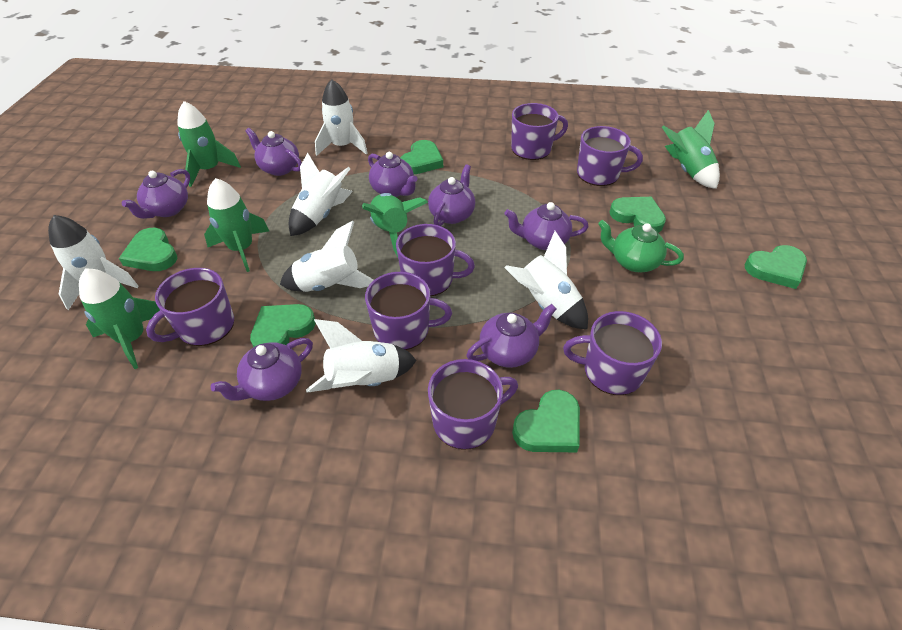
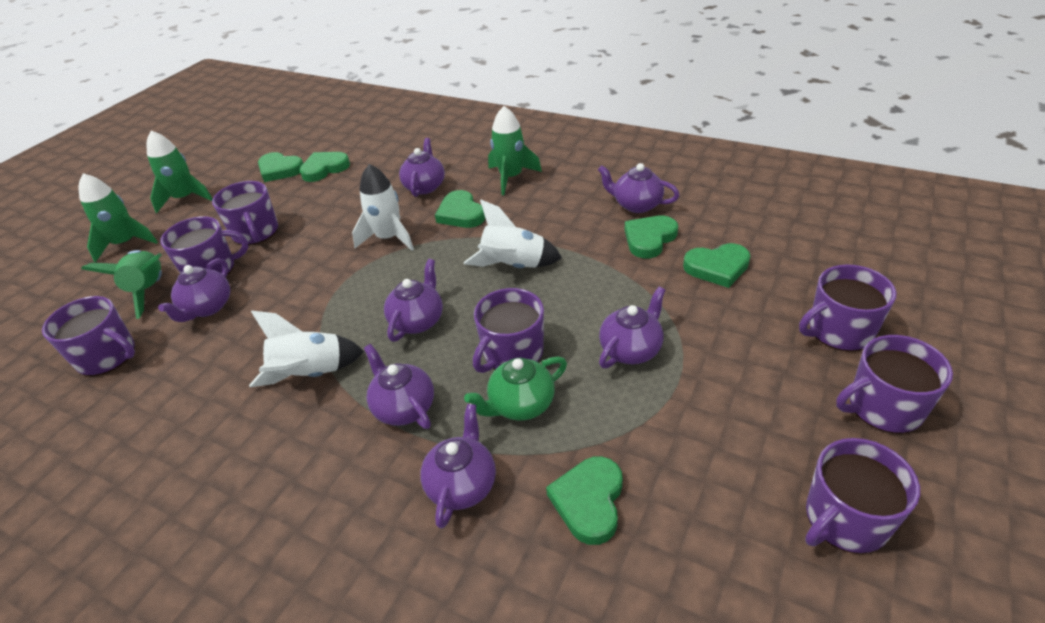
green rocket: 5 -> 4
white rocket: 6 -> 3

